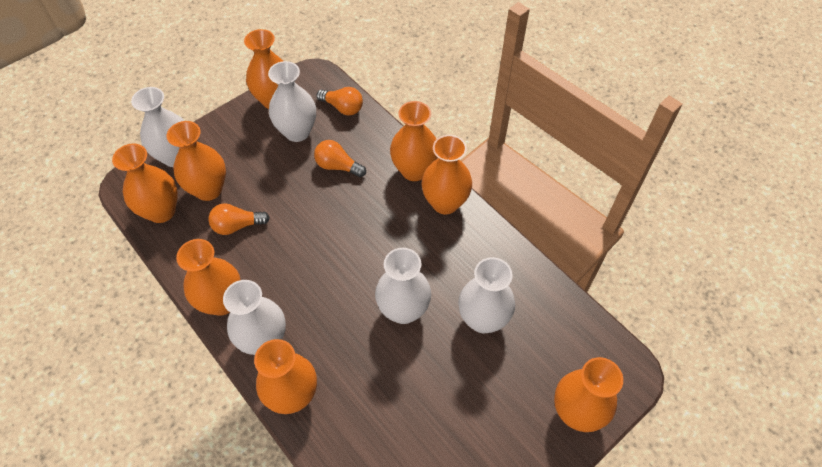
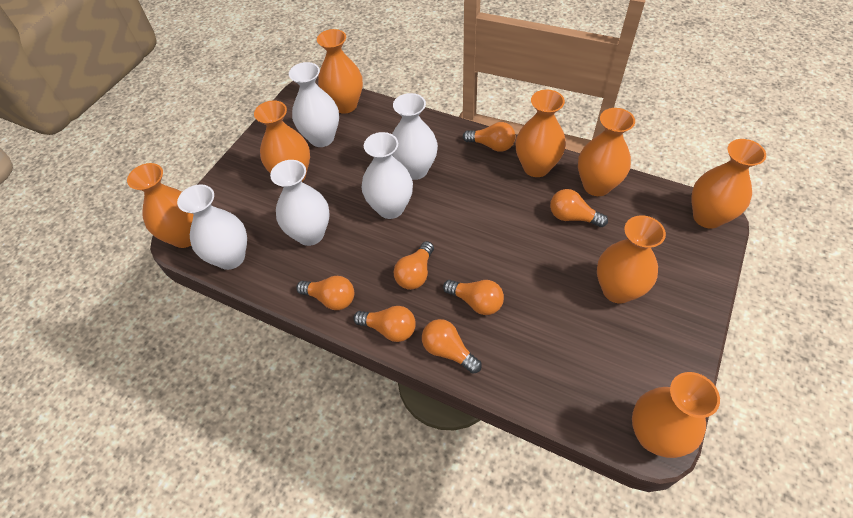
orange light bulb: 3 -> 7

